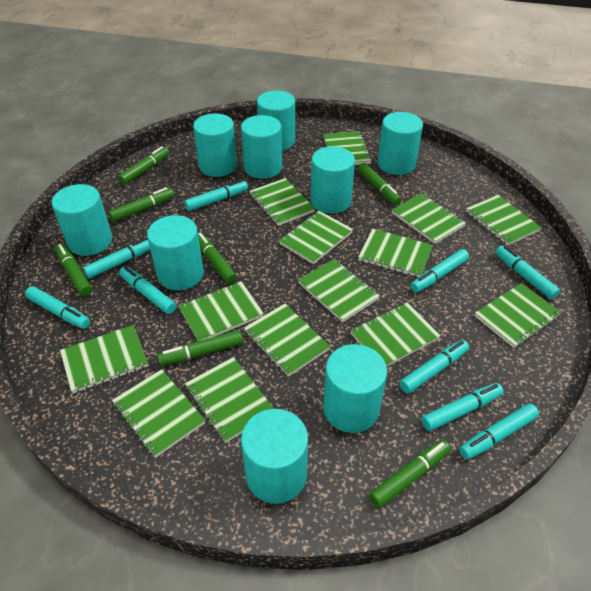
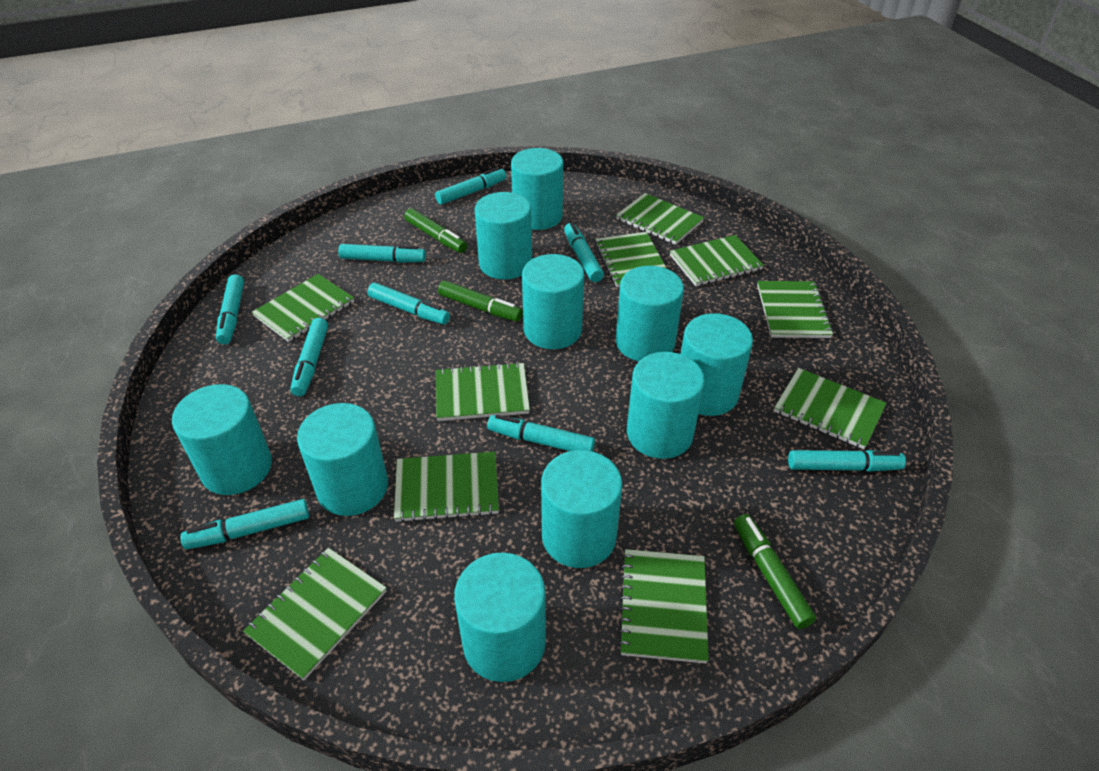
green marker: 7 -> 3
green notebook: 14 -> 10
turquoise cylinder: 9 -> 10

